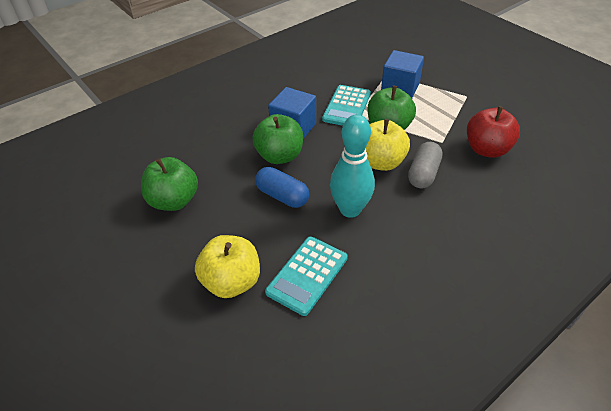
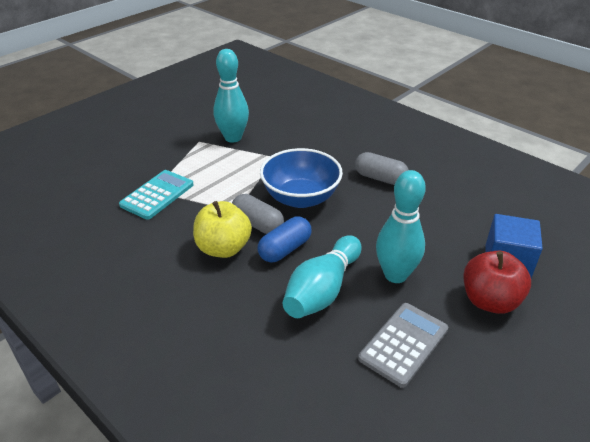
blue bowl: 0 -> 1
blue cube: 2 -> 1
green apple: 3 -> 0
grey calculator: 0 -> 1
grey capsule: 1 -> 2
turquoise bowling pin: 1 -> 3
turquoise calculator: 2 -> 1
yellow apple: 2 -> 1

